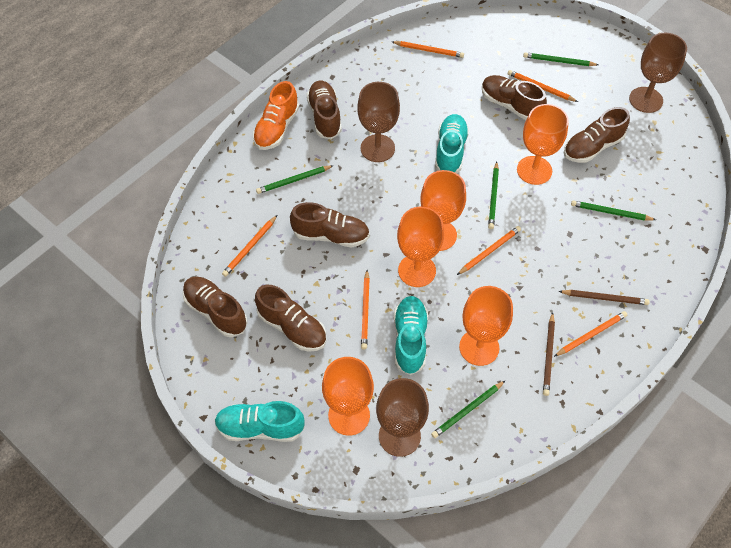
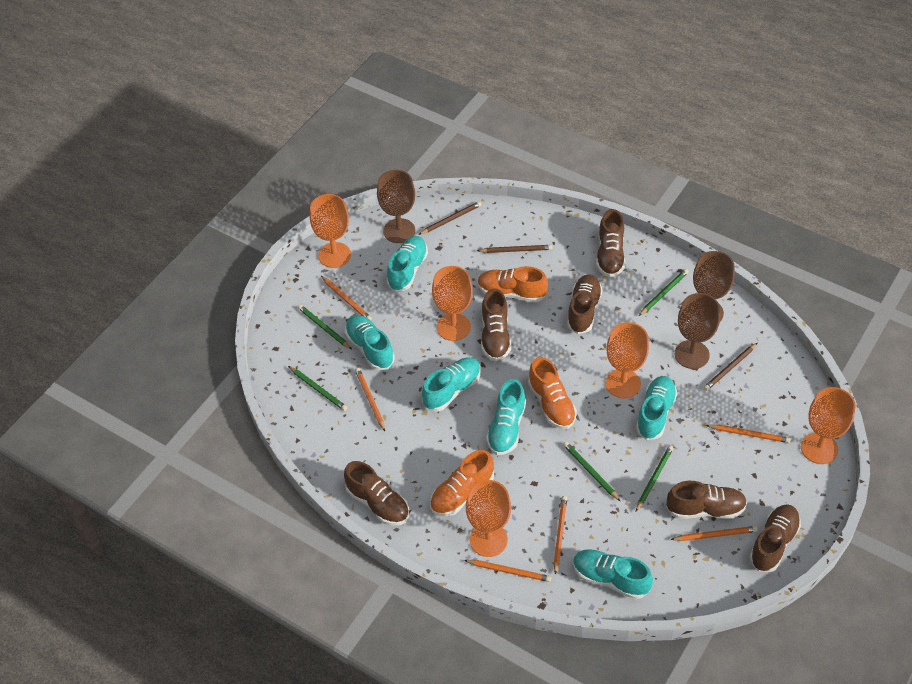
brown pencil: 2 -> 3
orange shoe: 1 -> 3
turquoise shoe: 3 -> 6

